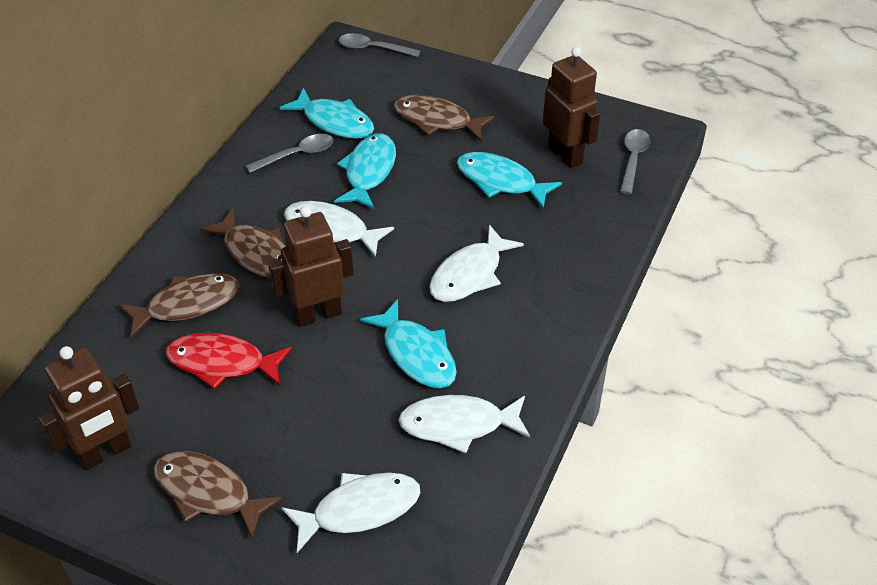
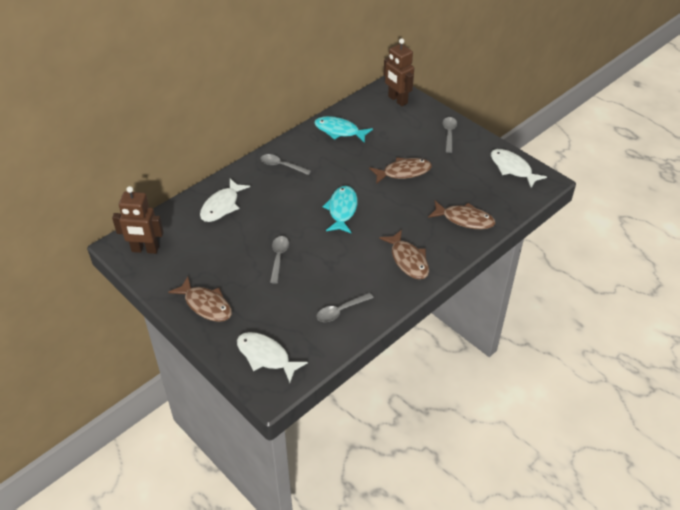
brown robot: 3 -> 2
grey spoon: 3 -> 4
red fish: 1 -> 0
turquoise fish: 4 -> 2
white fish: 4 -> 3

